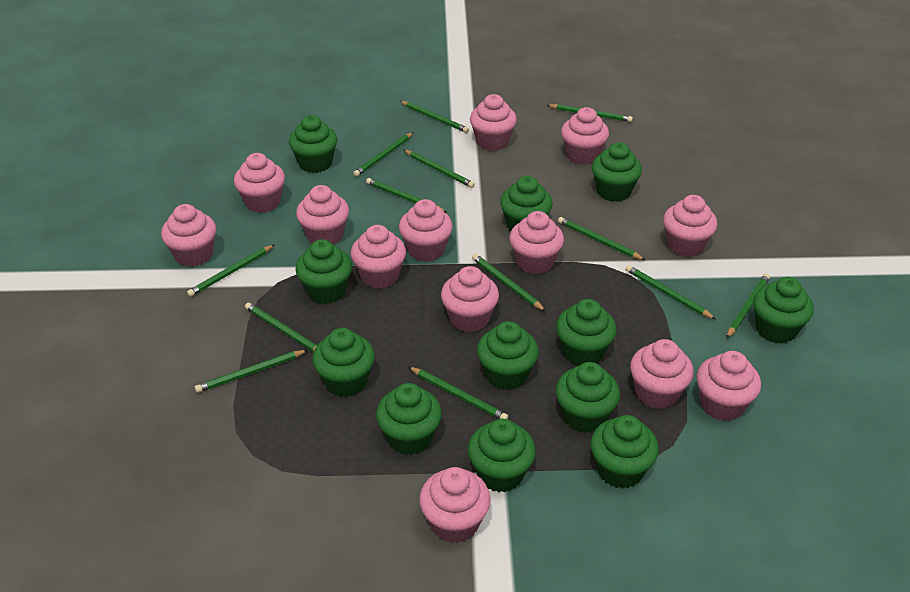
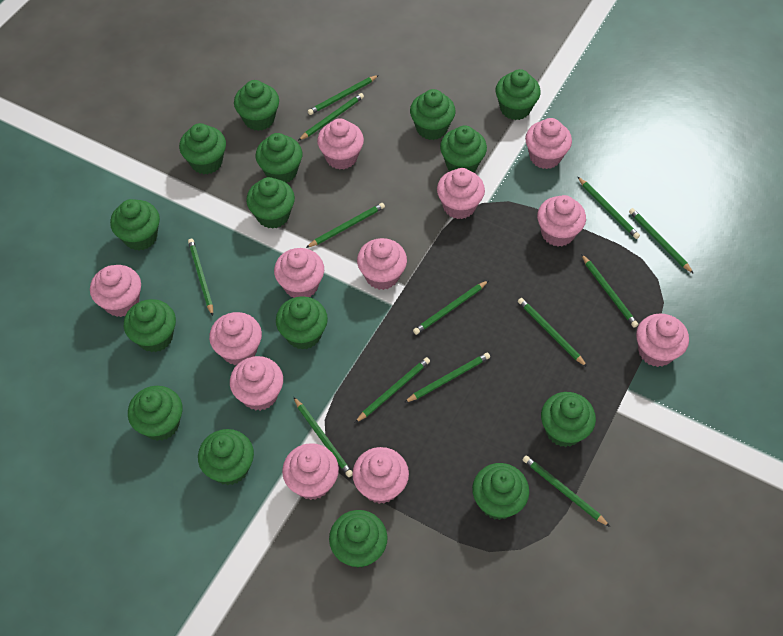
green cupcake: 12 -> 15
pink cupcake: 13 -> 12

